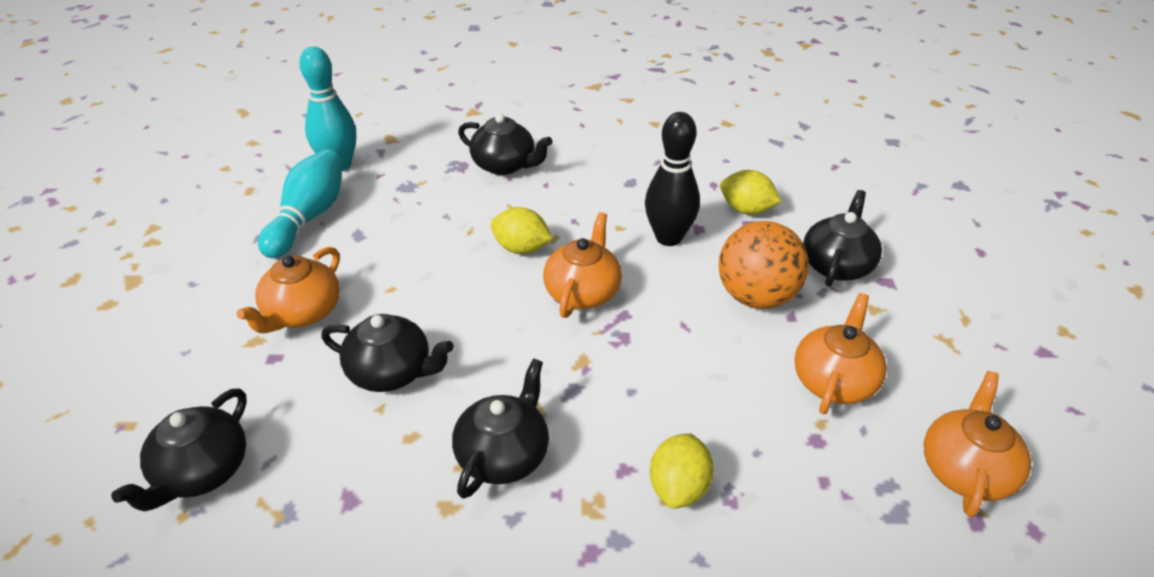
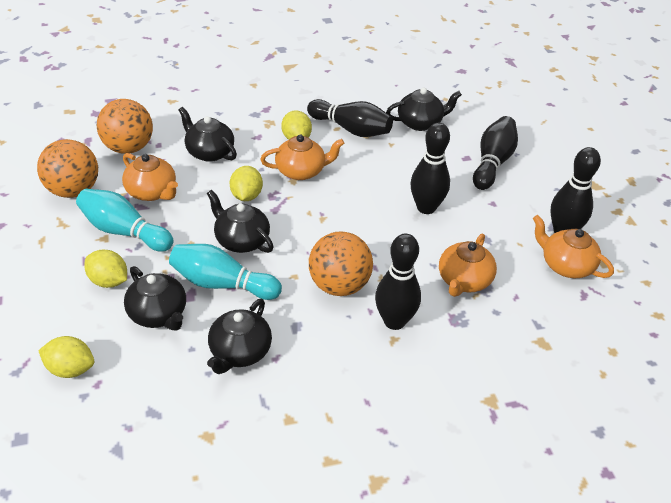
black bowling pin: 1 -> 5
orange ball: 1 -> 3
yellow lemon: 3 -> 4

